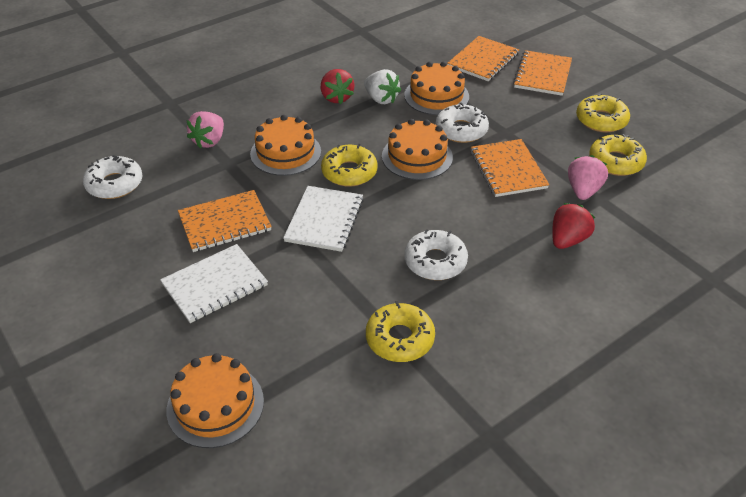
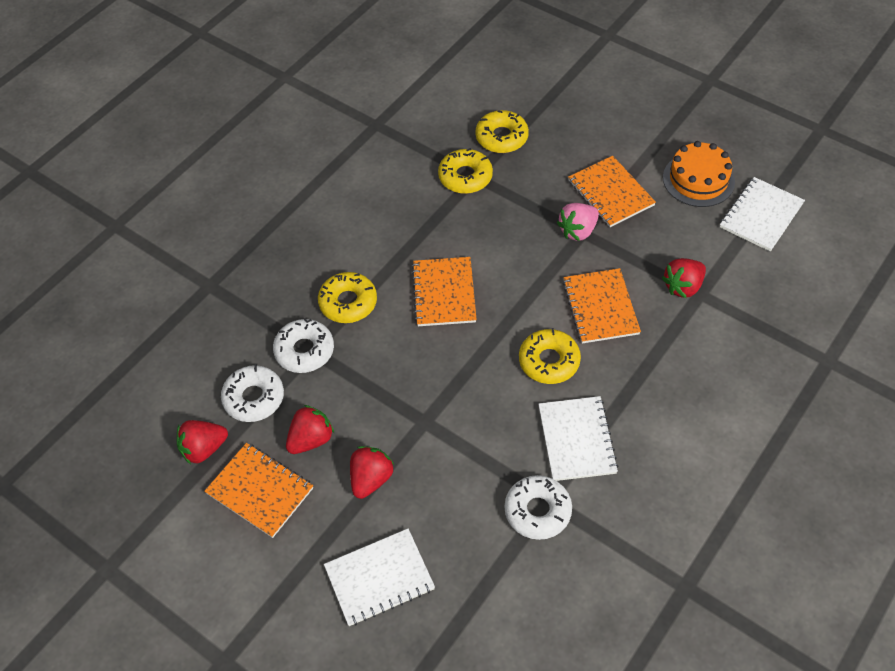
orange cake: 4 -> 1
pink strawberry: 2 -> 1
red strawberry: 2 -> 4
white notebook: 2 -> 3
white strawberry: 1 -> 0

